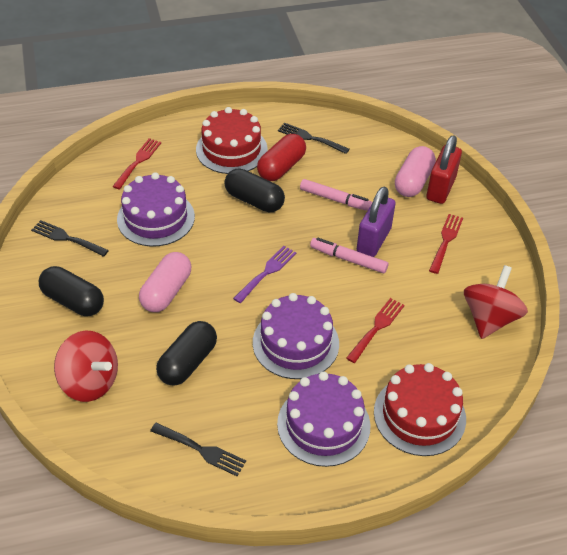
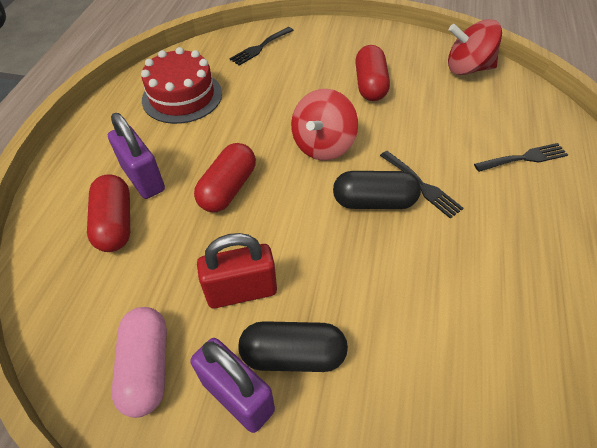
black capsule: 3 -> 2
pink capsule: 2 -> 1
pink marker: 2 -> 0
purple cake: 3 -> 0
purple fork: 1 -> 0
purple padlock: 1 -> 2
red cake: 2 -> 1
red capsule: 1 -> 3
red fork: 3 -> 0

